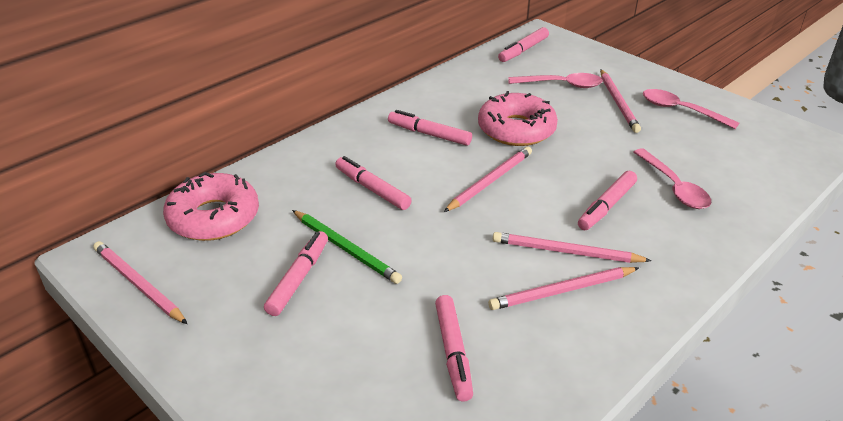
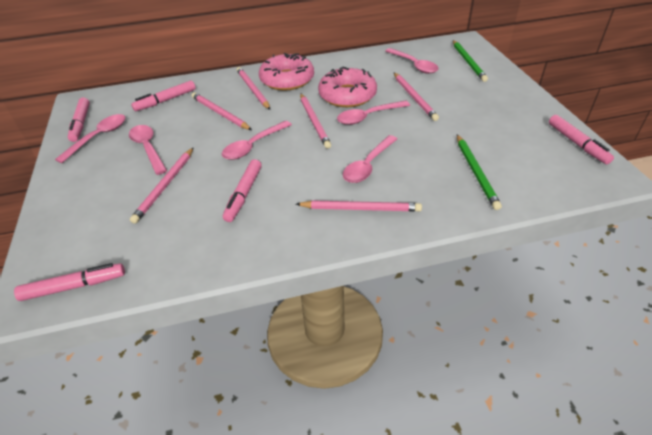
green pencil: 1 -> 2
pink marker: 6 -> 5
pink pencil: 5 -> 6
pink spoon: 3 -> 6

